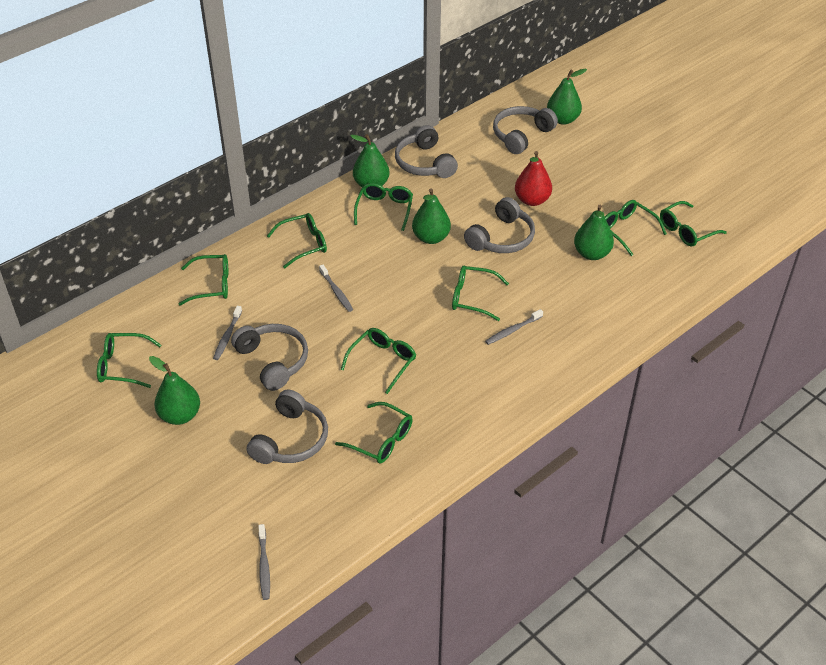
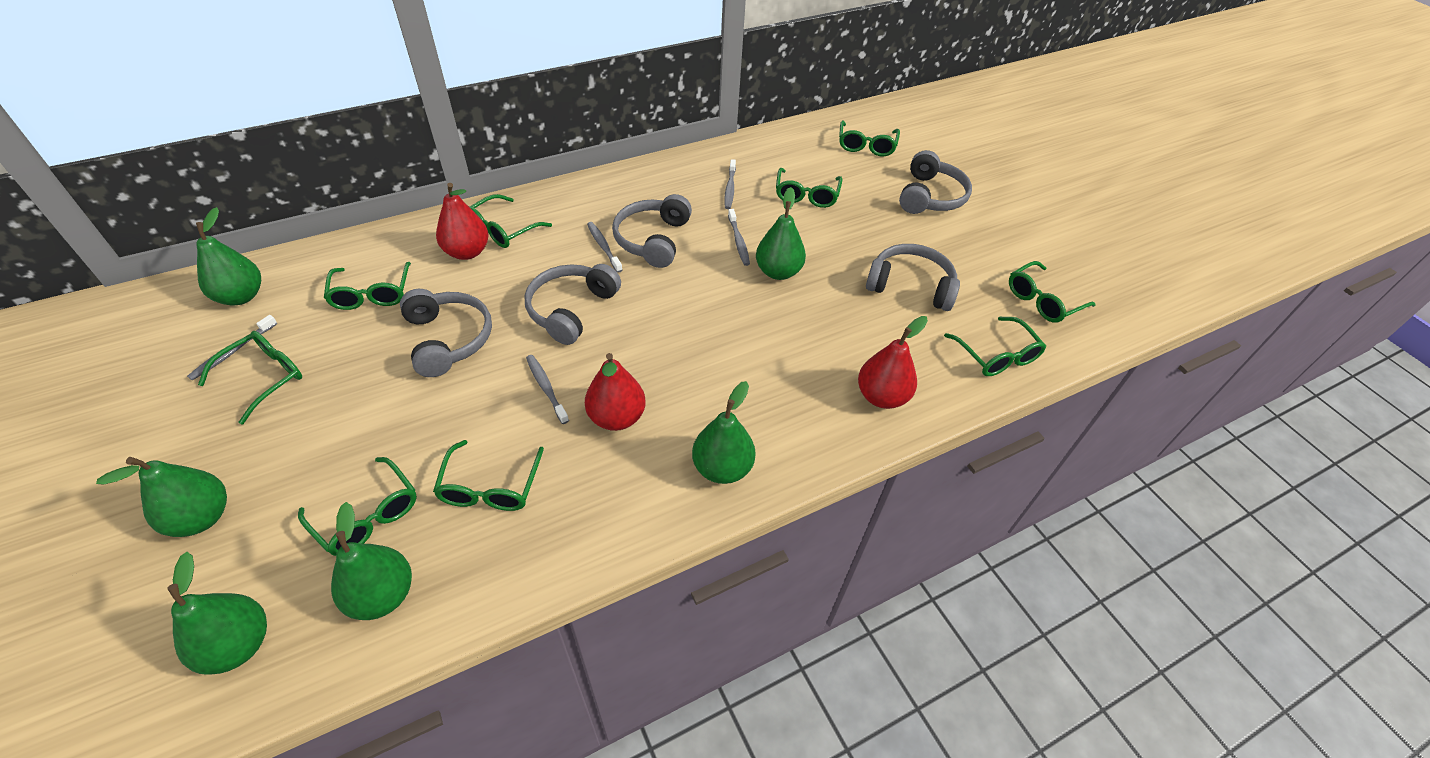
green pear: 5 -> 6
grey toothbrush: 4 -> 5
red pear: 1 -> 3

